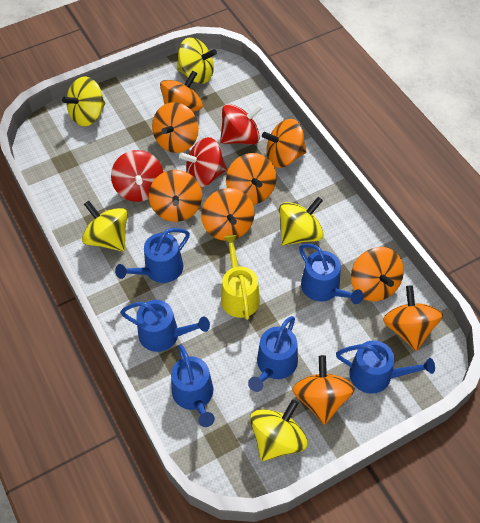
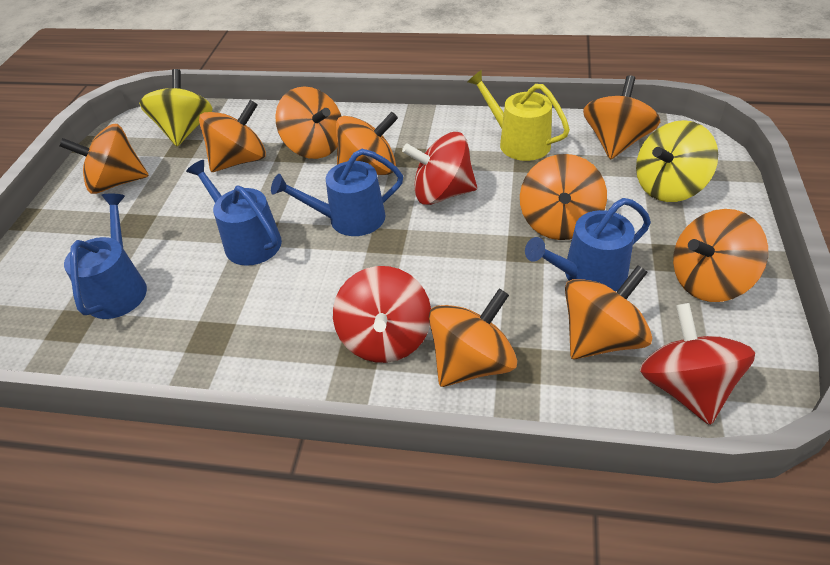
blue watering can: 6 -> 4
yellow spinning top: 5 -> 2

